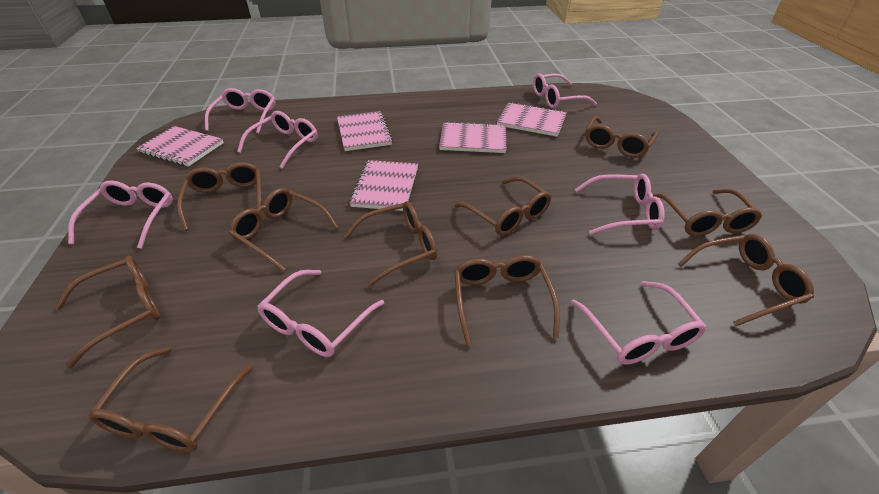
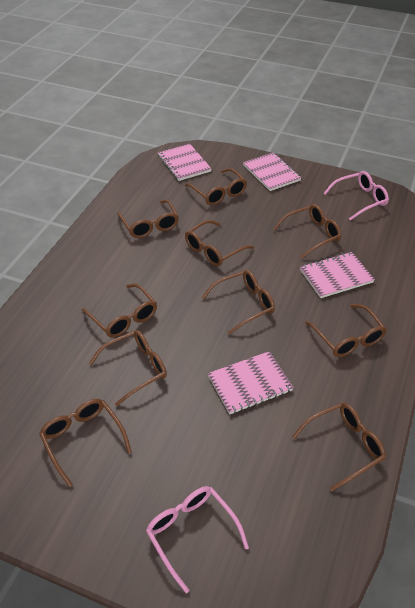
pink glasses: 7 -> 2
pink notebook: 5 -> 4

